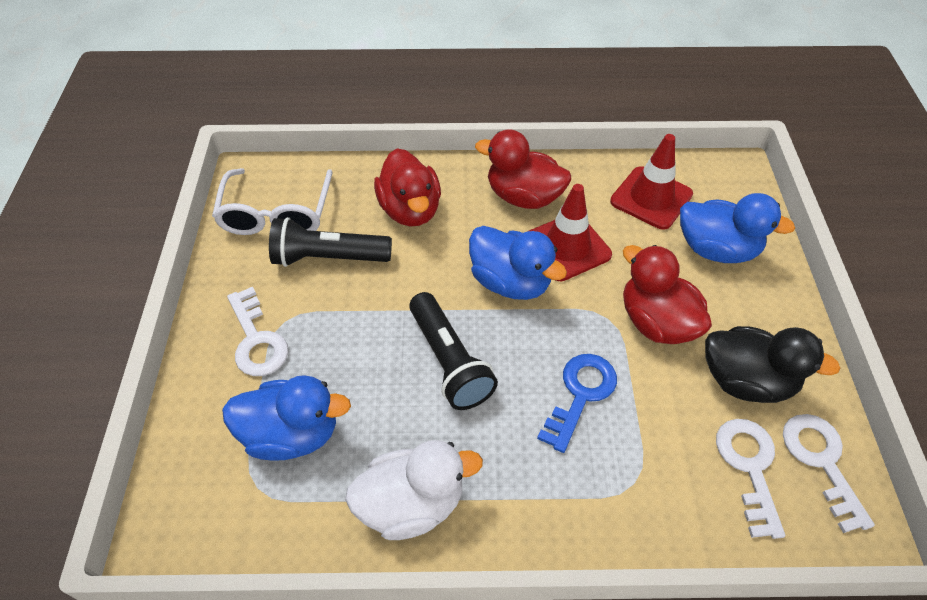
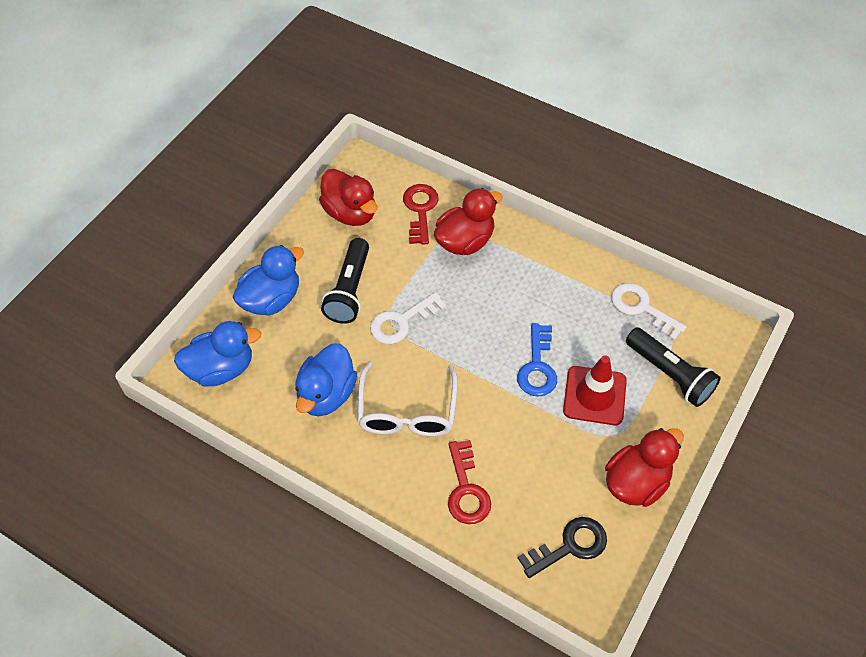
black duck: 1 -> 0
black key: 0 -> 1
red key: 0 -> 2
red traffic cone: 2 -> 1
white duck: 1 -> 0
white key: 3 -> 2

